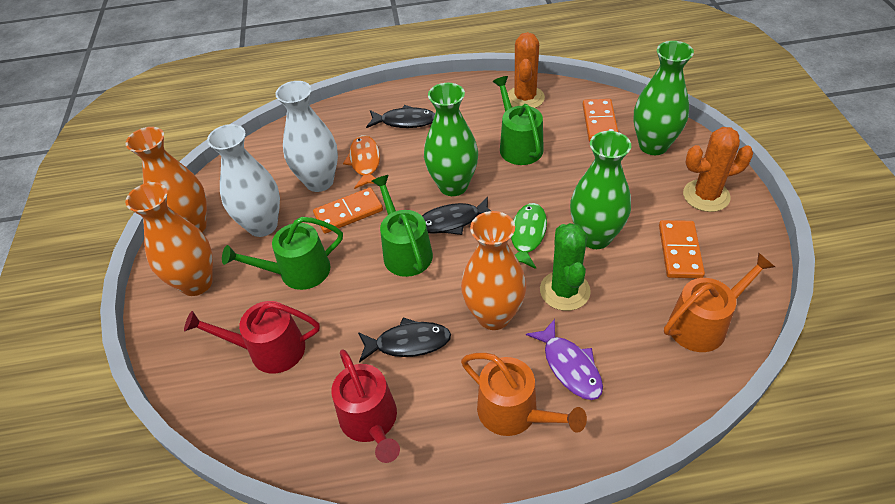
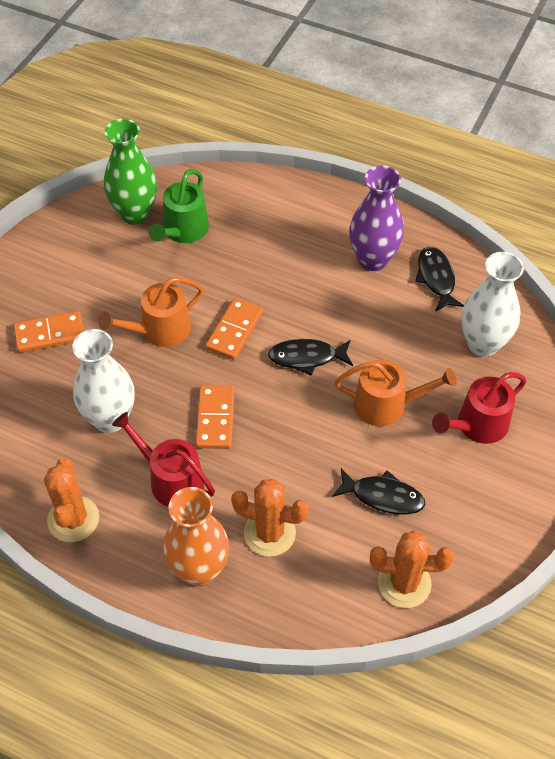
green cactus: 1 -> 0
green fish: 1 -> 0
green vase: 3 -> 1
green watering can: 3 -> 1
orange cactus: 2 -> 3
orange fish: 1 -> 0
orange vase: 3 -> 1
purple fish: 1 -> 0
purple vase: 0 -> 1

